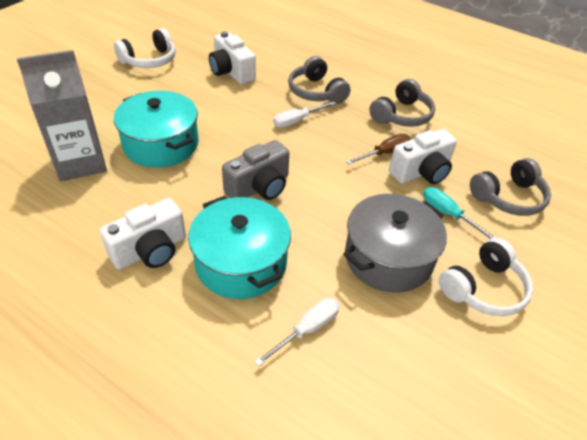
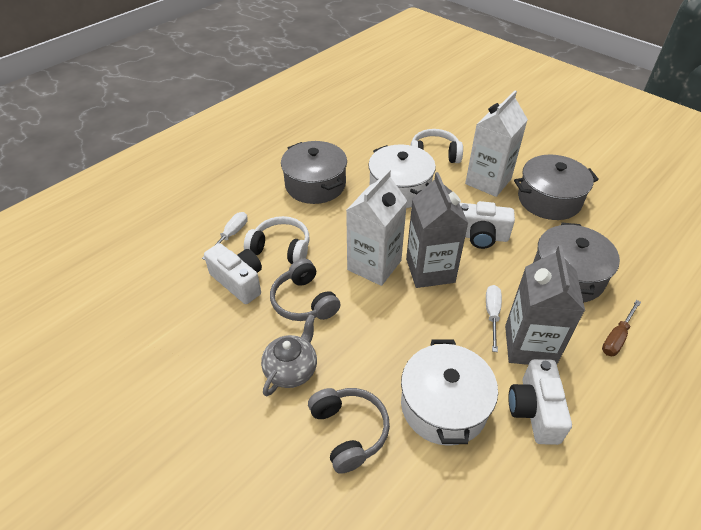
grey camera: 1 -> 0
grey carton: 1 -> 2
grey headphones: 3 -> 2
grey pot: 1 -> 3
grey teapot: 0 -> 1
turquoise pot: 2 -> 0
turquoise screwdriver: 1 -> 0
white carton: 0 -> 2
white pot: 0 -> 2

